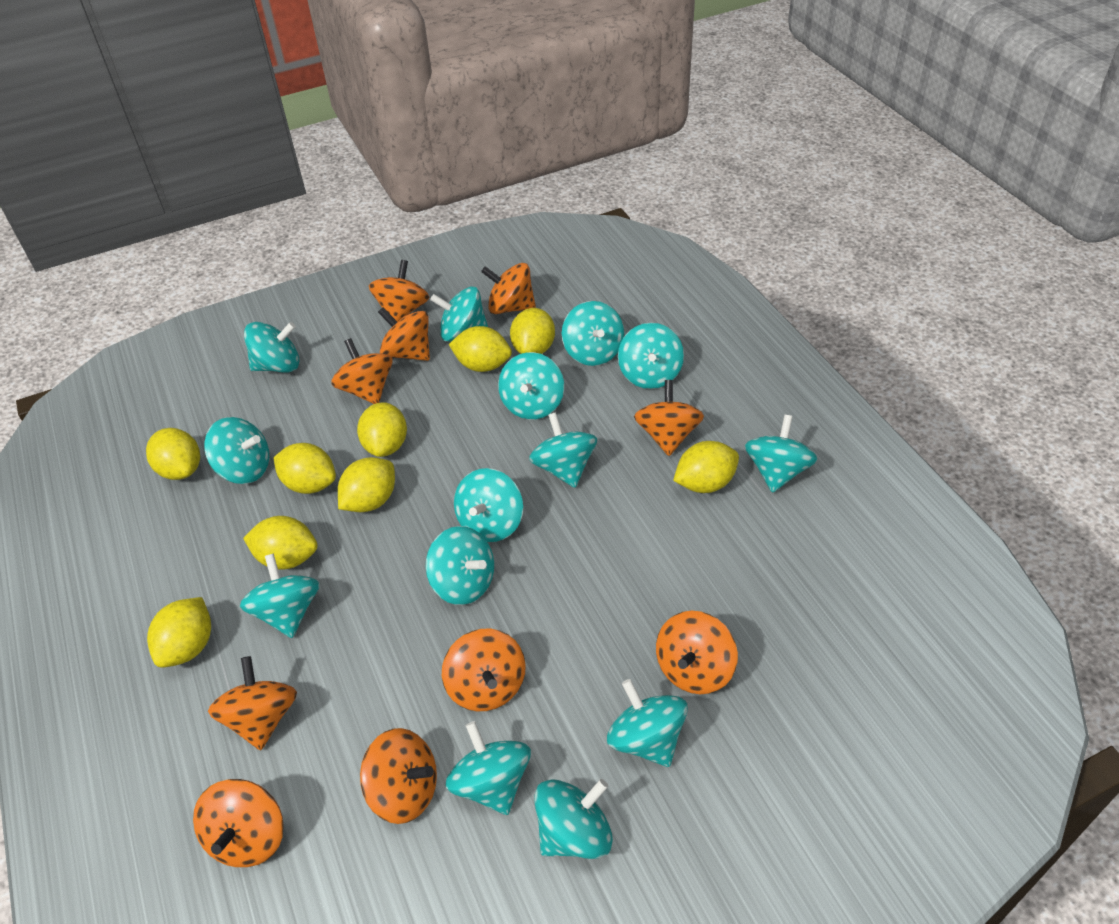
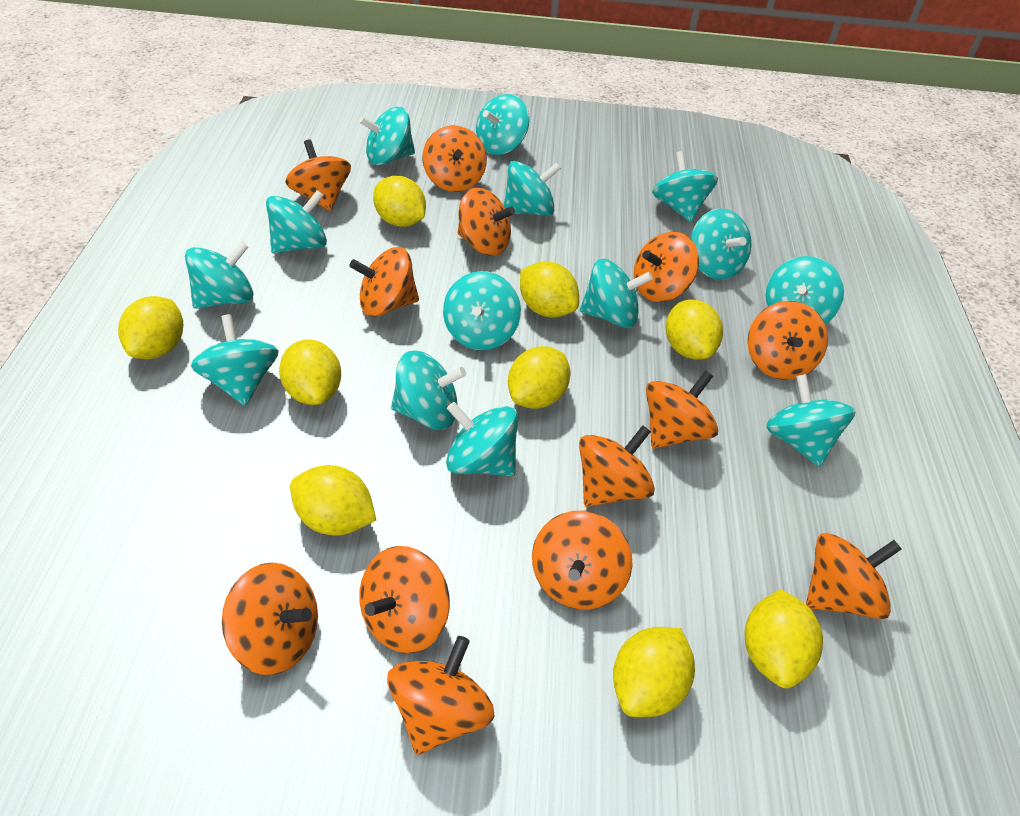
orange spinning top: 10 -> 13

